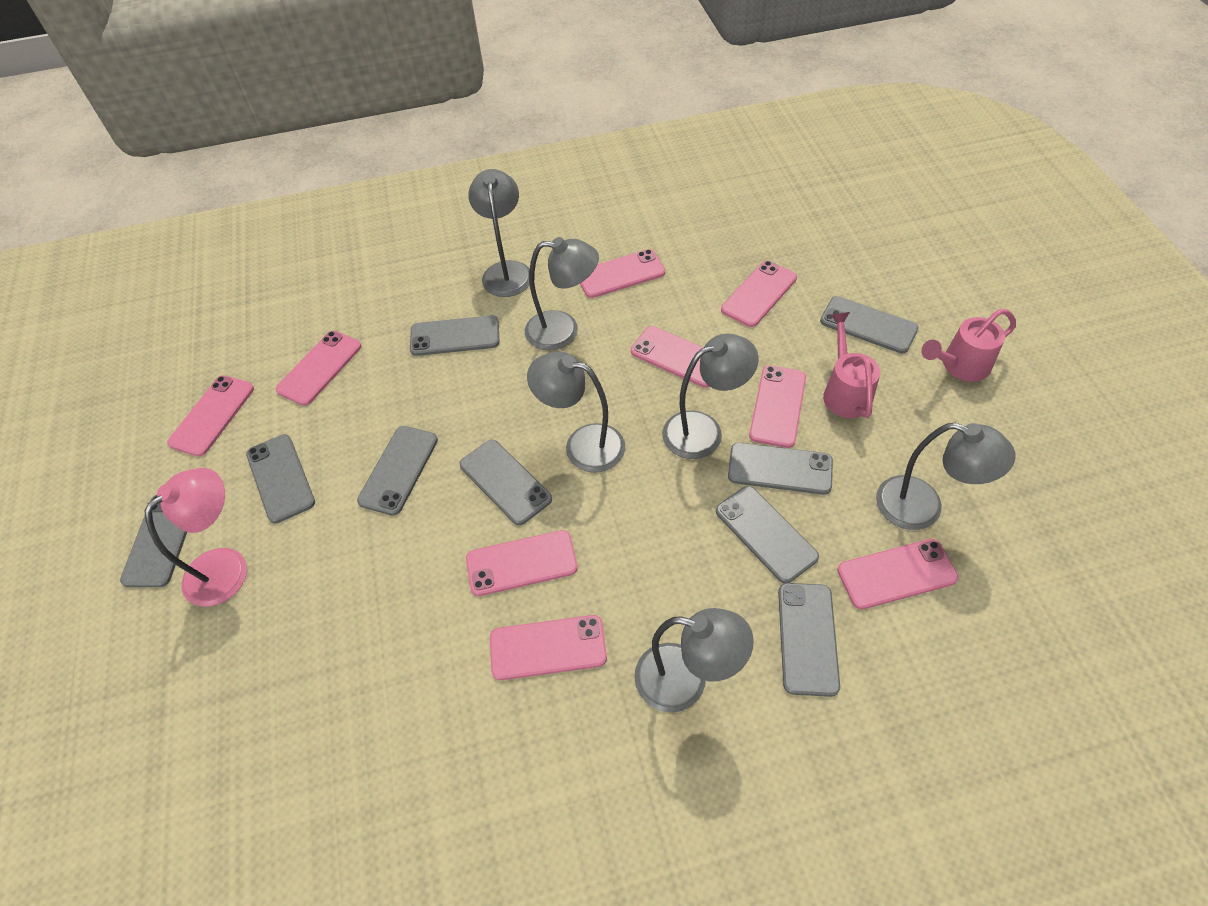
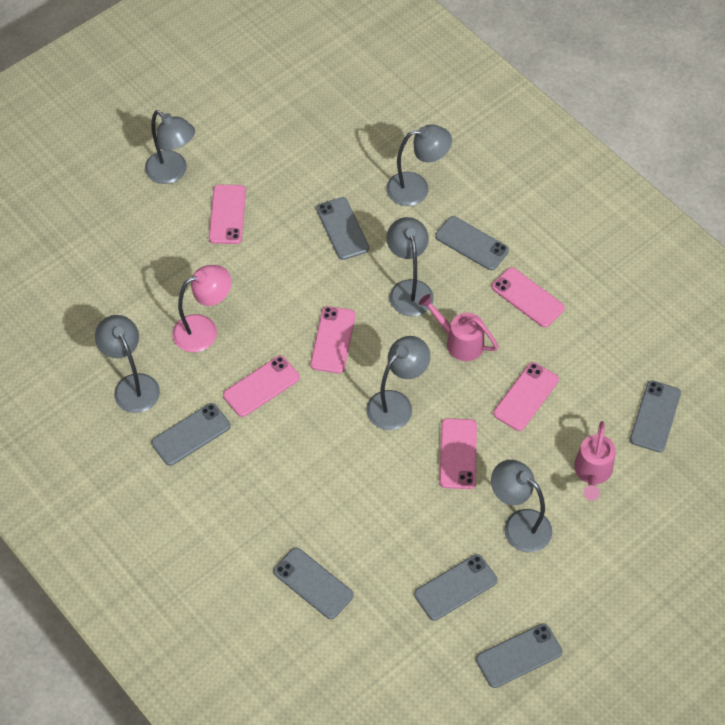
grey phone: 9 -> 7
pink phone: 9 -> 6

